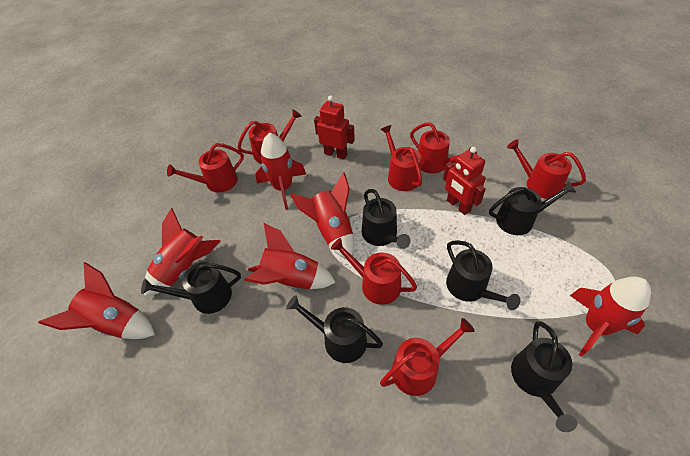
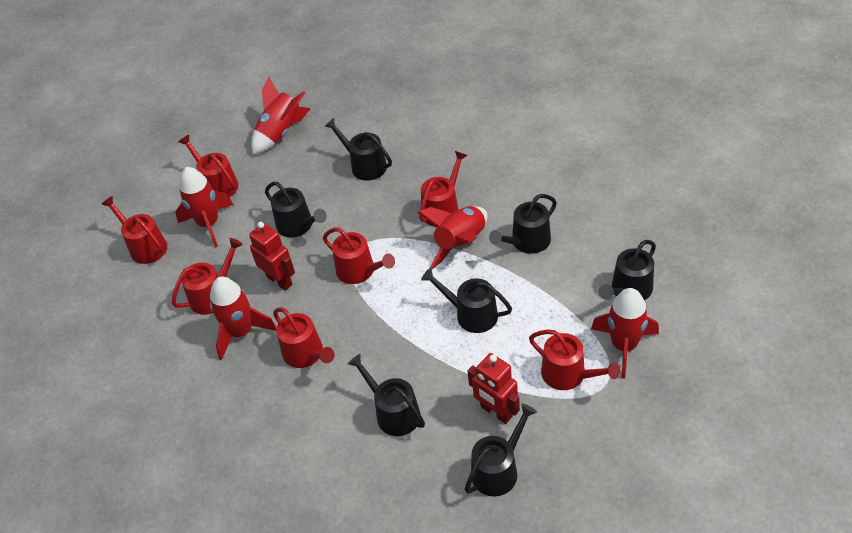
black watering can: 6 -> 7
red rocket: 6 -> 5

